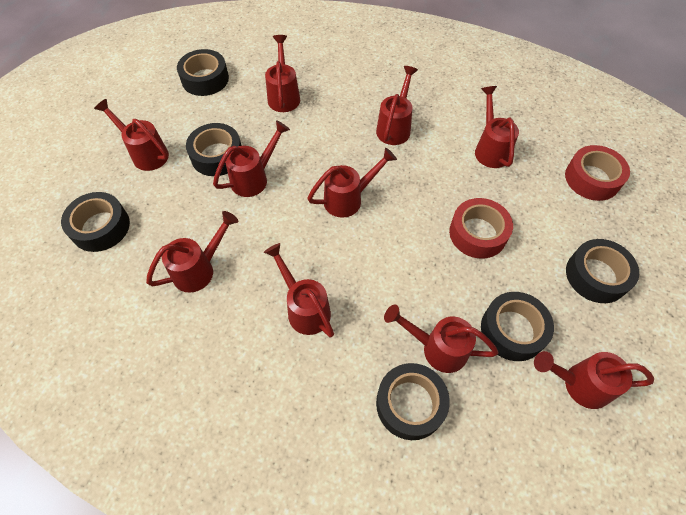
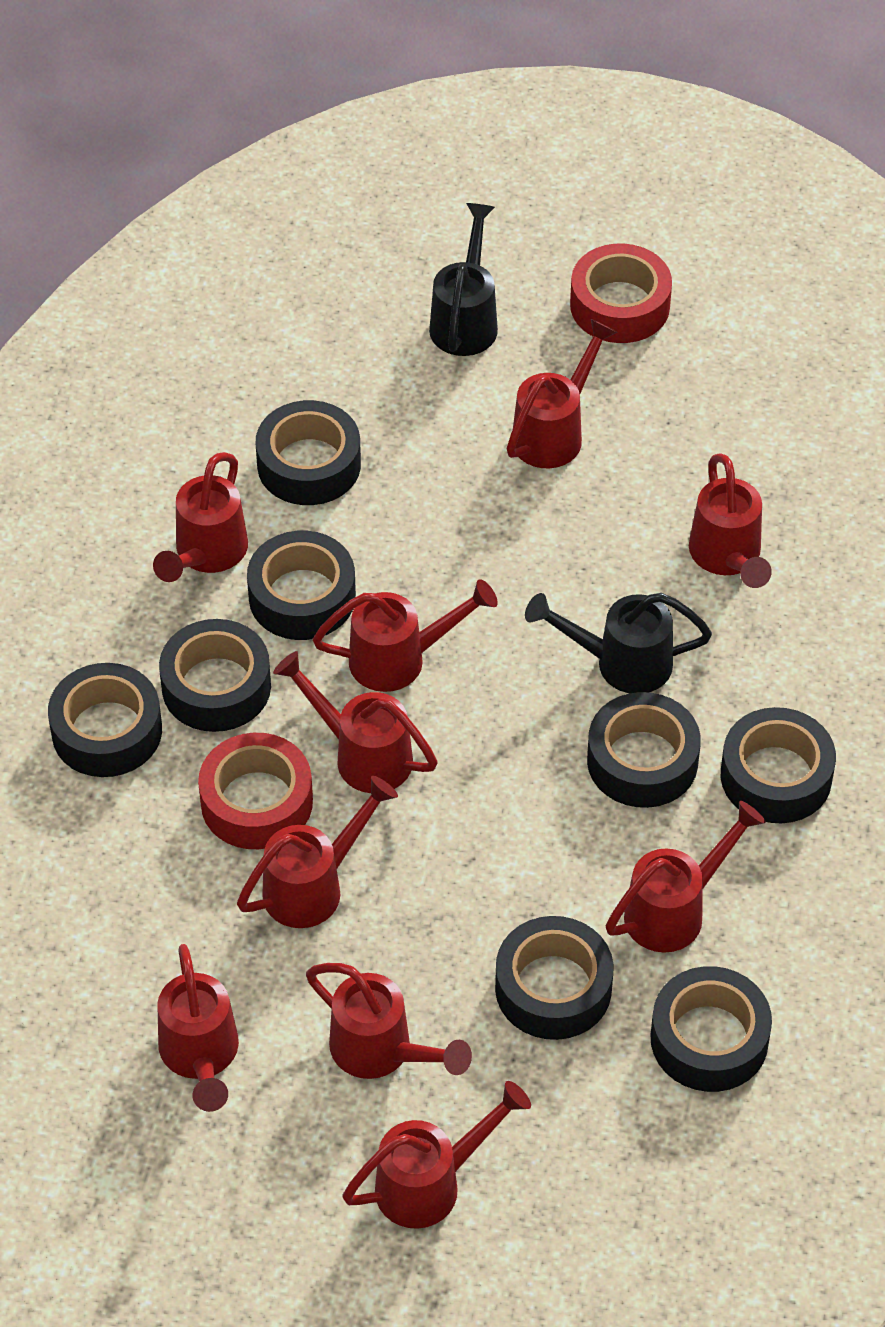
black tape: 6 -> 8
black watering can: 0 -> 2

